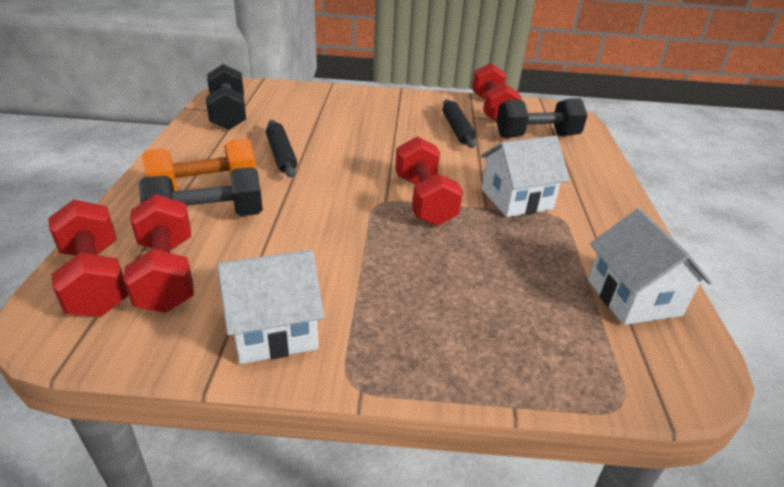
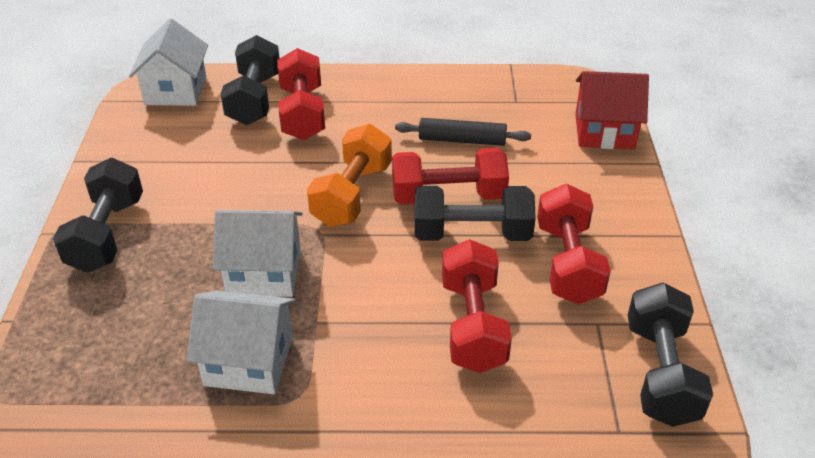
black dumbbell: 3 -> 4
black rolling pin: 2 -> 1
red house: 0 -> 1

